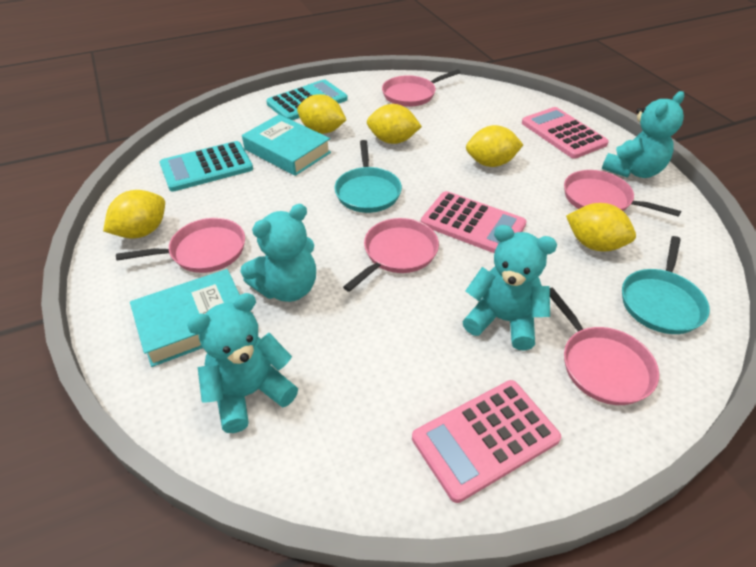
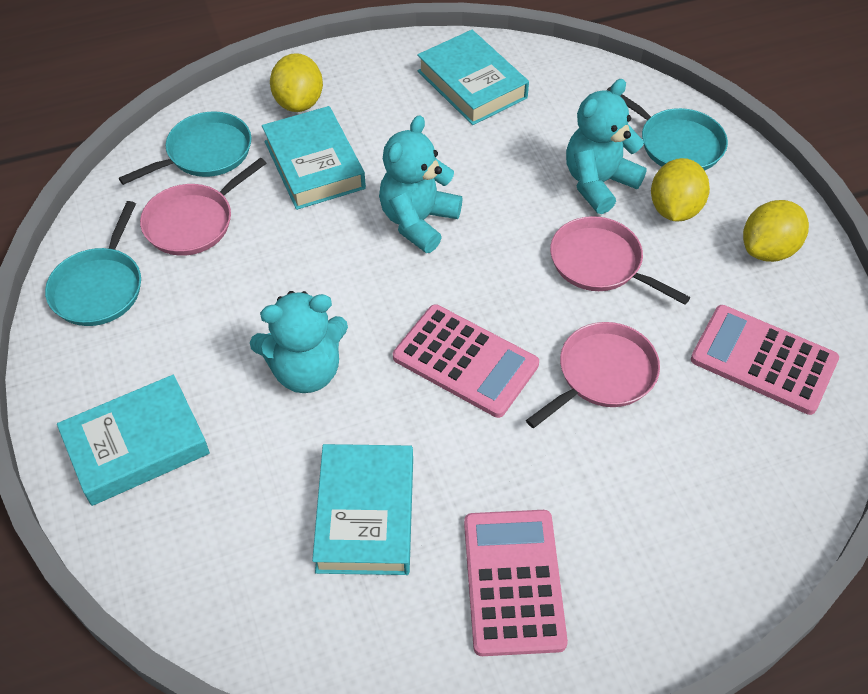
pink pan: 5 -> 3
turquoise book: 2 -> 4
turquoise calculator: 2 -> 0
turquoise pan: 2 -> 3
turquoise teddy bear: 4 -> 3
yellow lemon: 5 -> 3

